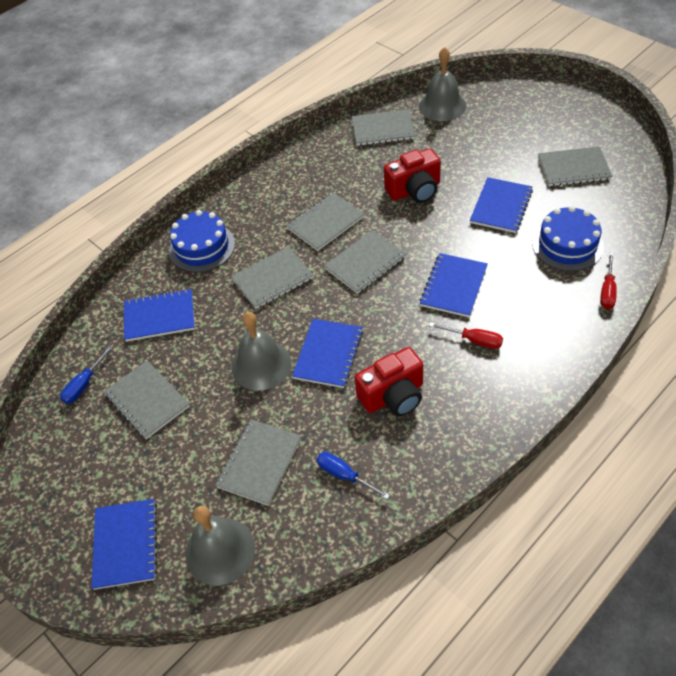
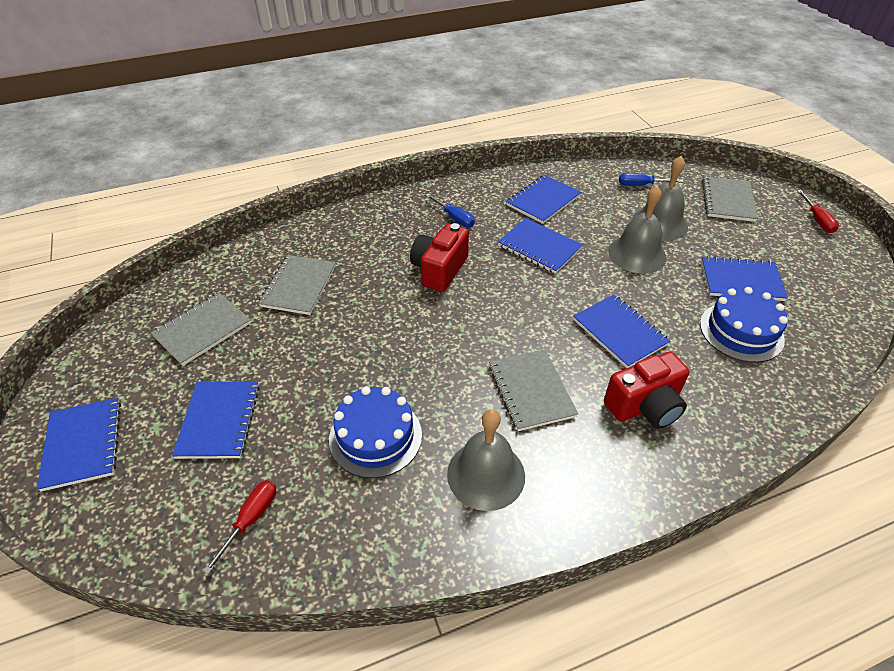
blue notebook: 5 -> 6
grey notebook: 7 -> 4

